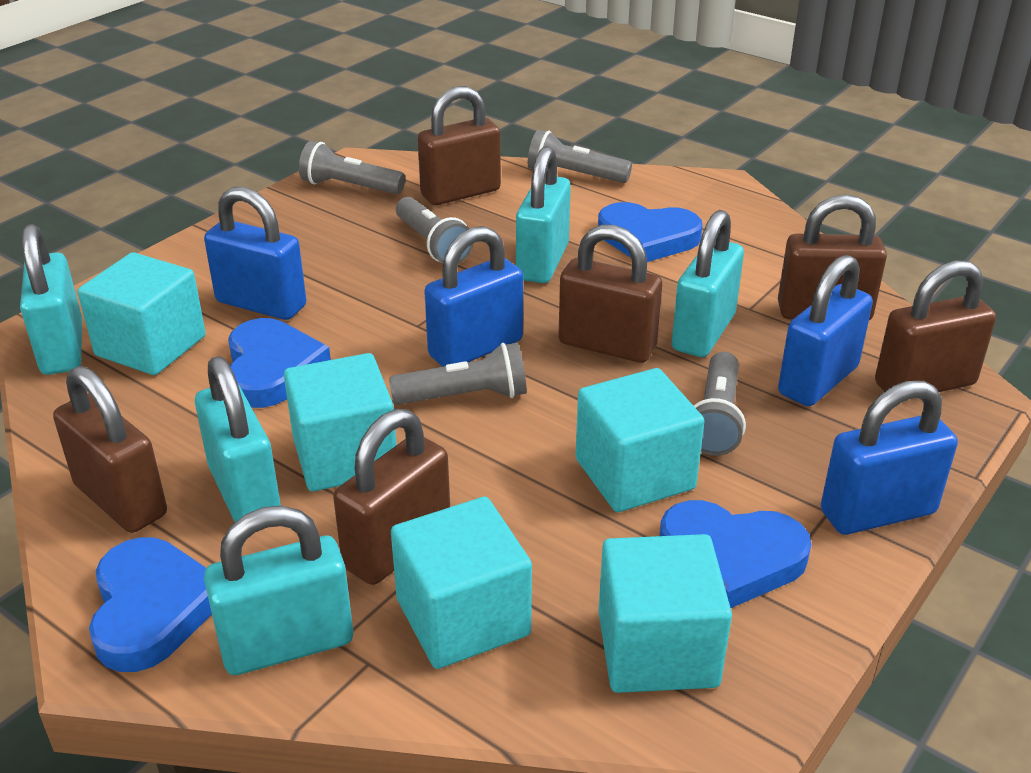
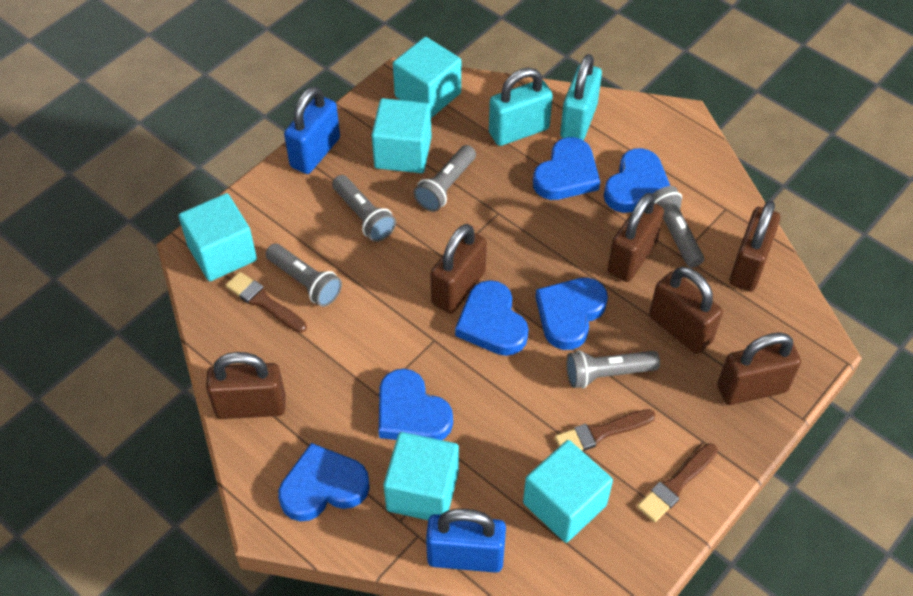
blue heart: 4 -> 6
blue padlock: 4 -> 2
brown brush: 0 -> 3
turquoise padlock: 5 -> 2

